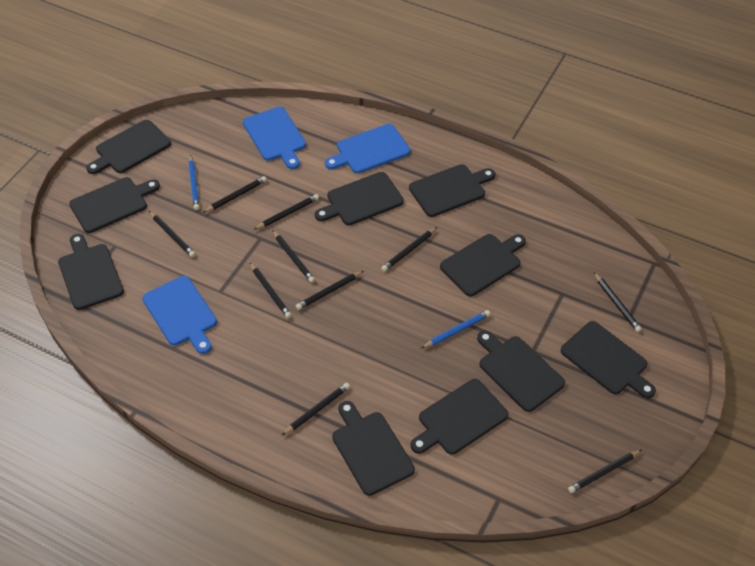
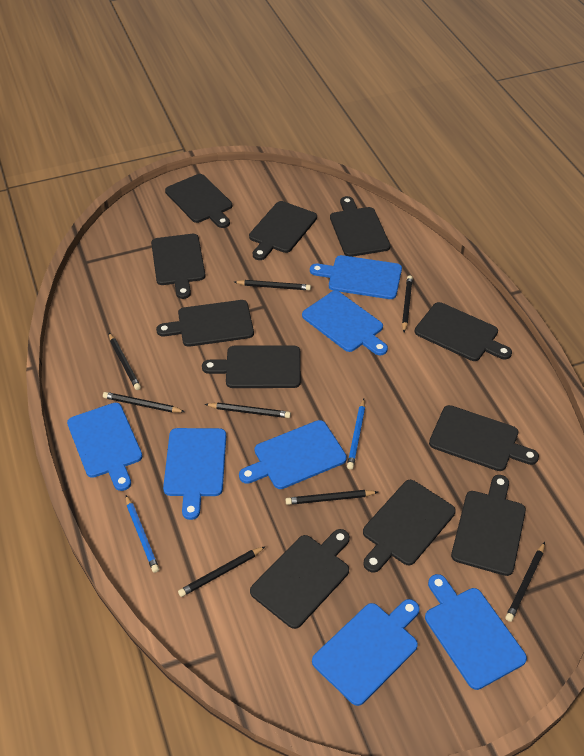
black cutting board: 10 -> 11
black pencil: 10 -> 8
blue cutting board: 3 -> 7

